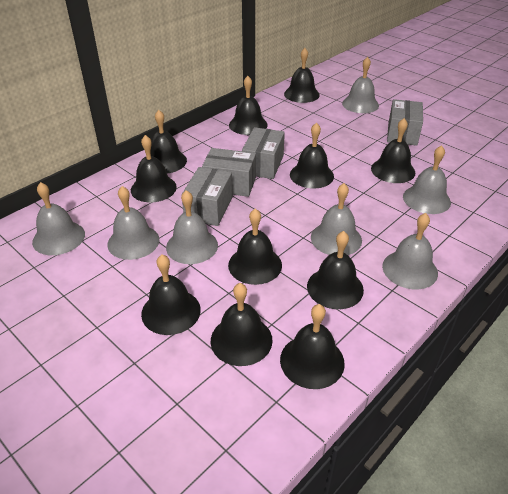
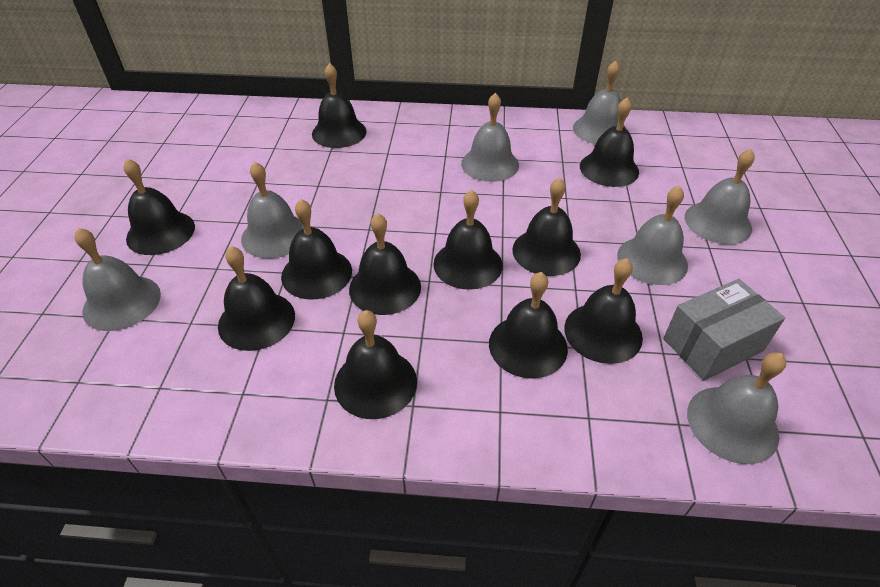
grey box: 4 -> 1

